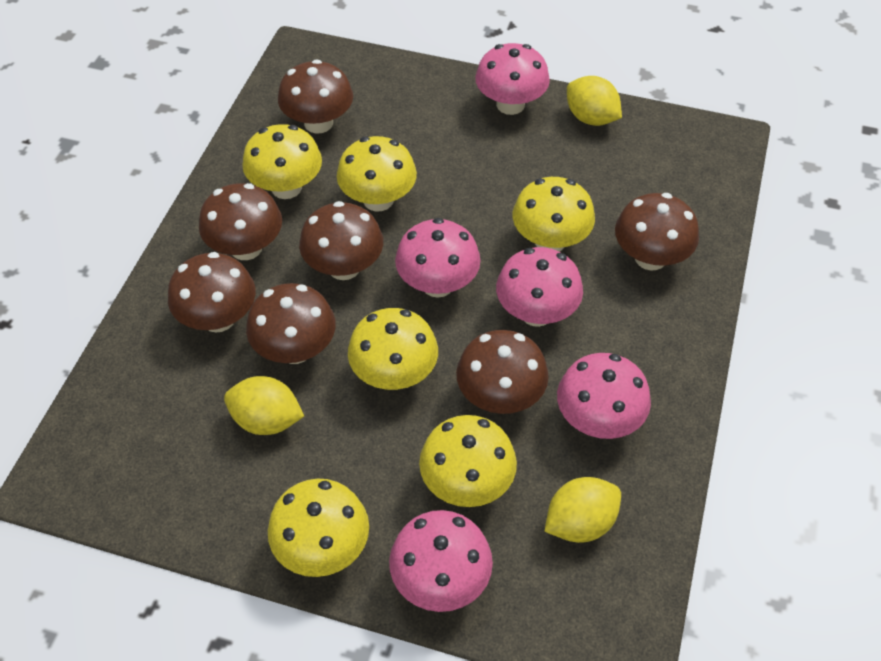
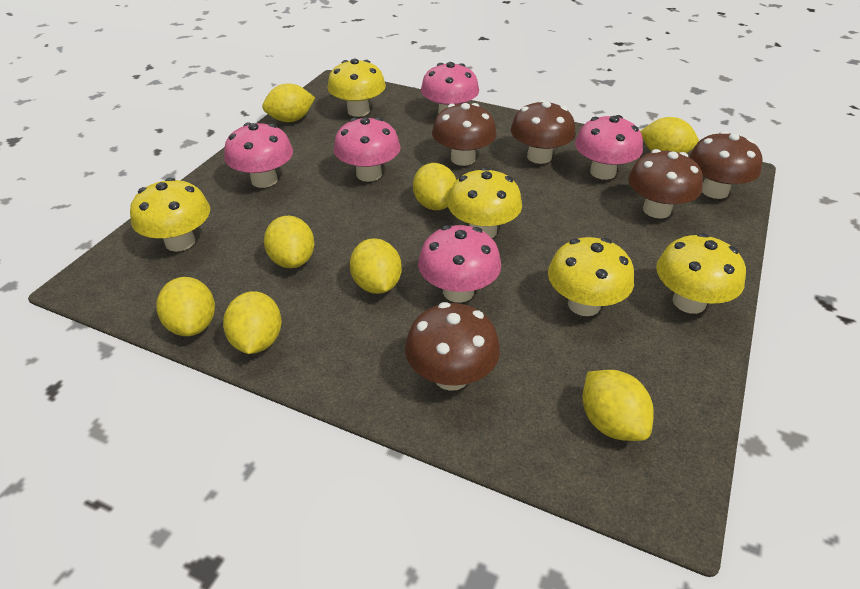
brown mushroom: 7 -> 5
yellow lemon: 3 -> 8
yellow mushroom: 6 -> 5

